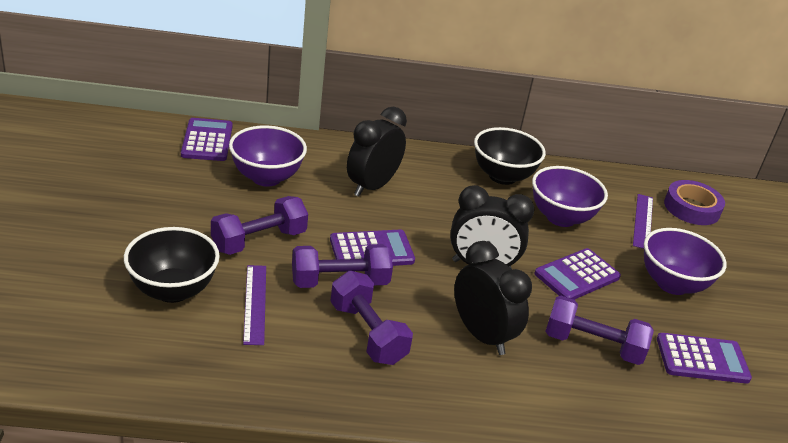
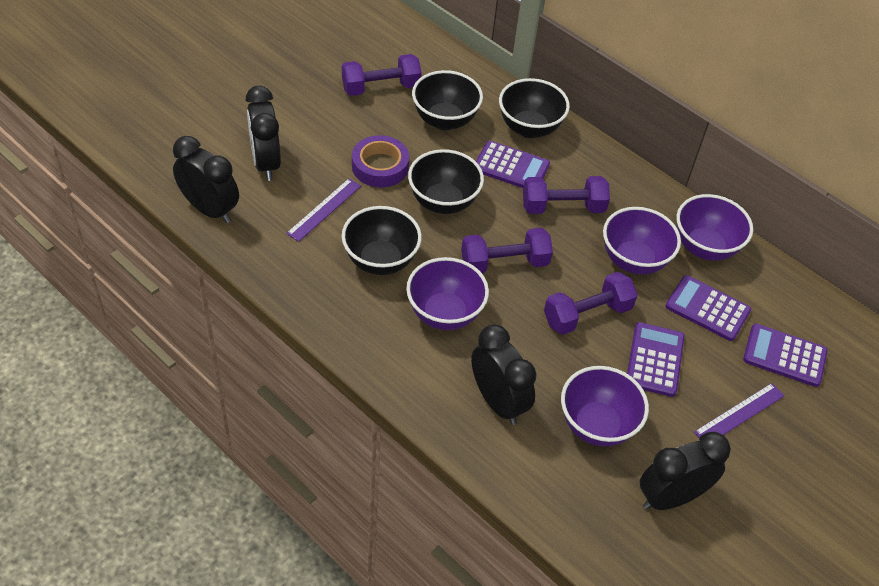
black bowl: 2 -> 4
black clock: 3 -> 4
purple bowl: 3 -> 4

